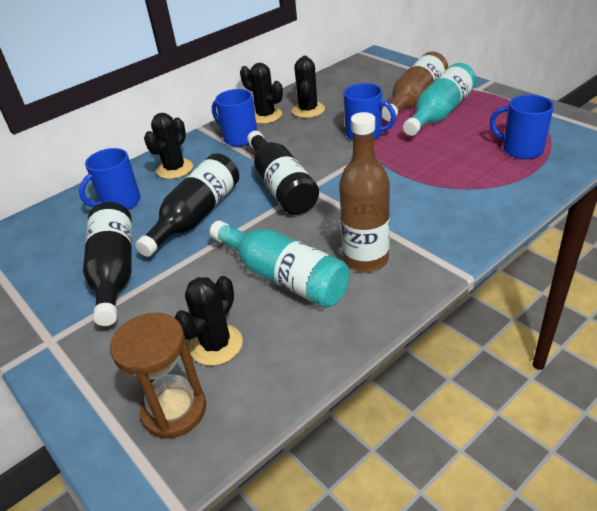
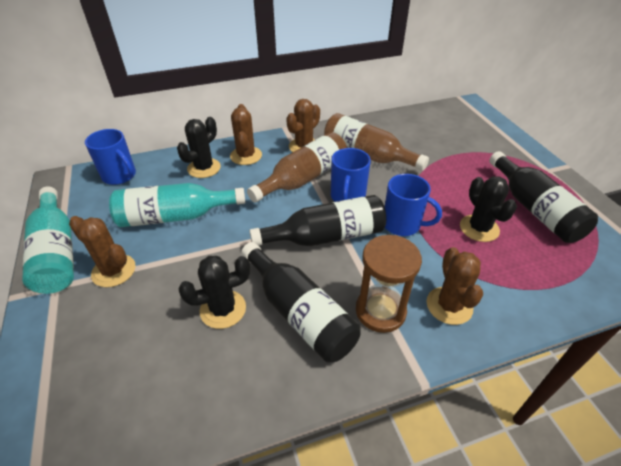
black cactus: 4 -> 3
blue mug: 4 -> 3
brown cactus: 0 -> 4

